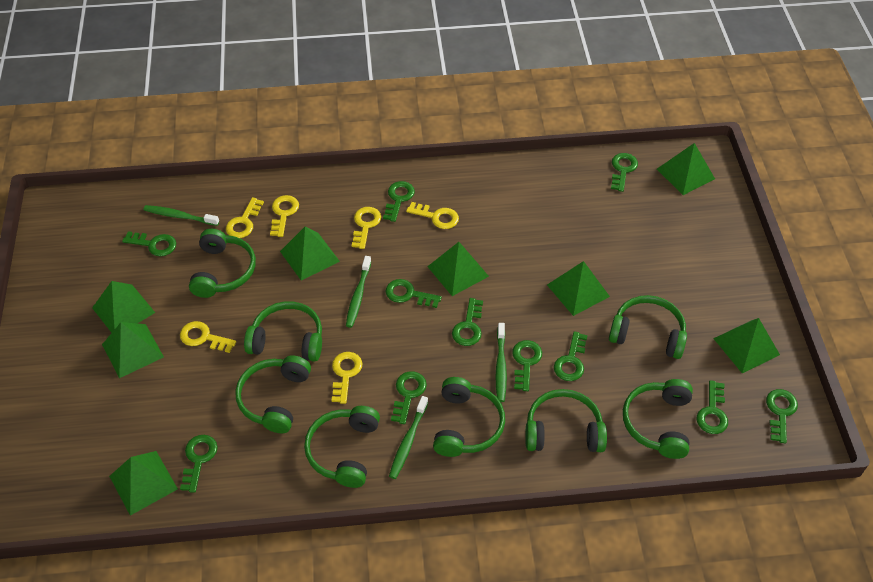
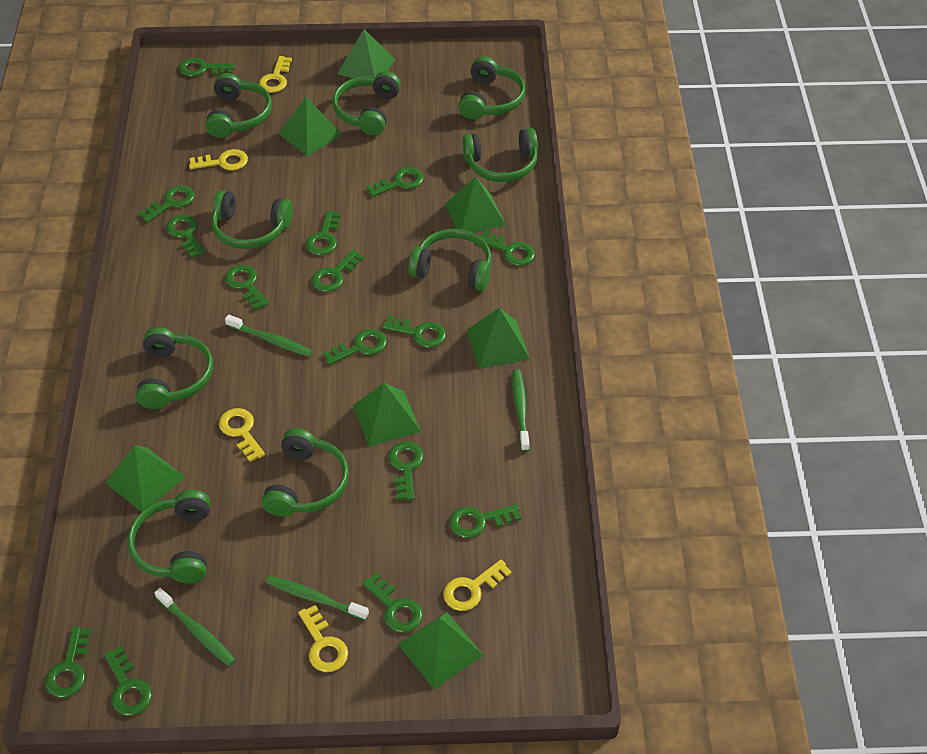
green headphones: 8 -> 9
green key: 11 -> 15
green pyramid: 8 -> 7
yellow key: 6 -> 5

